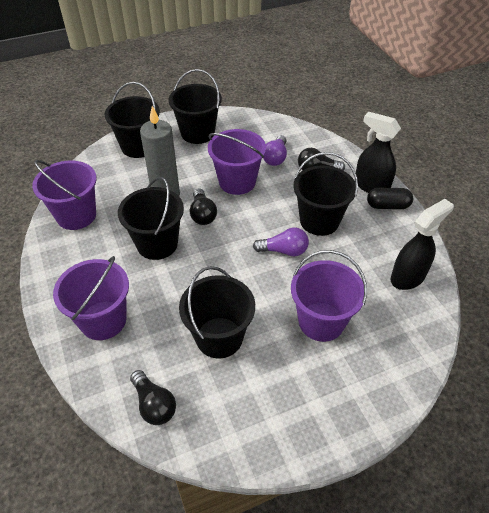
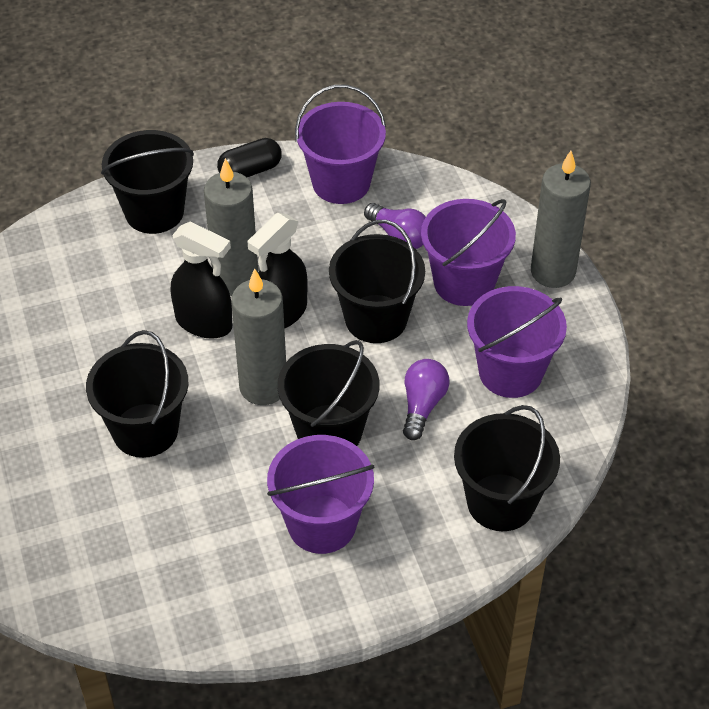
black light bulb: 3 -> 0
grey candle: 1 -> 3

